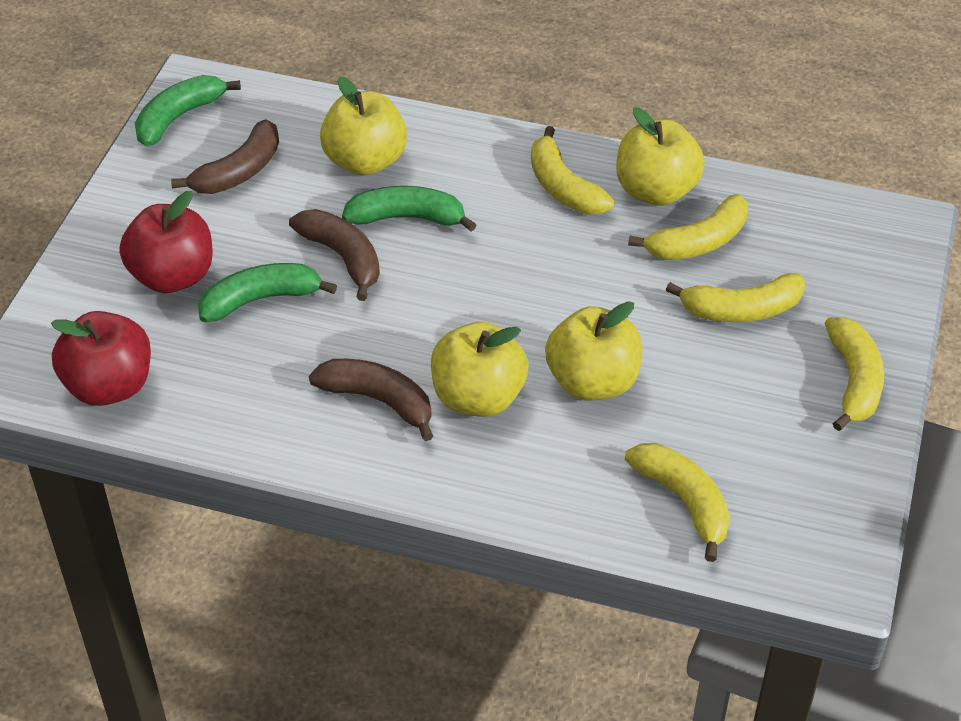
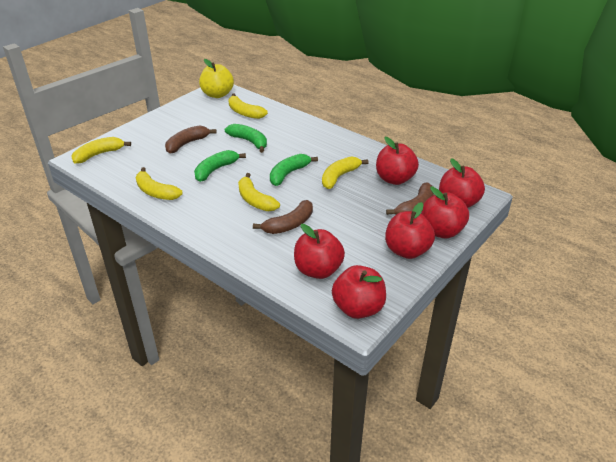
red apple: 2 -> 6
yellow apple: 4 -> 1

